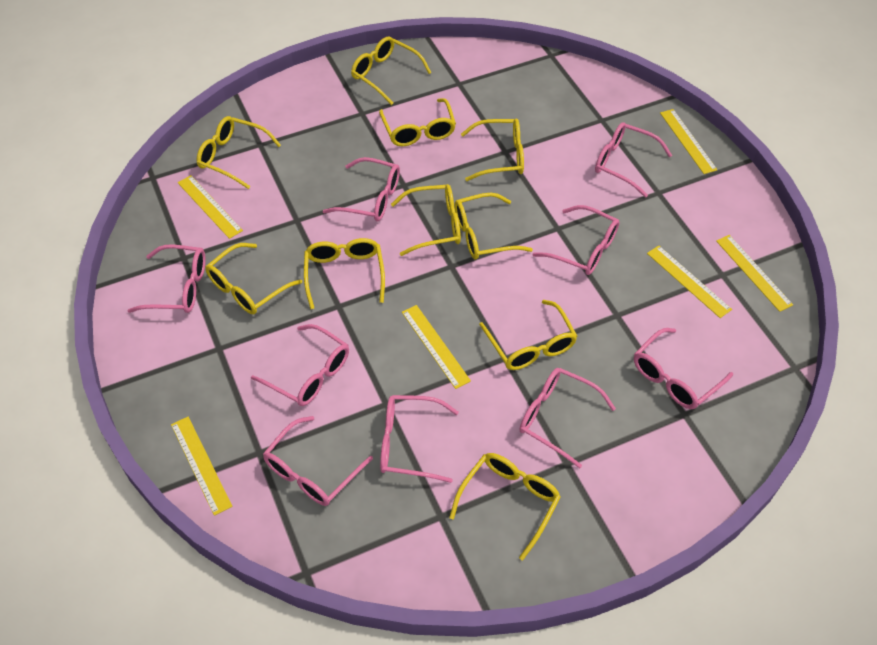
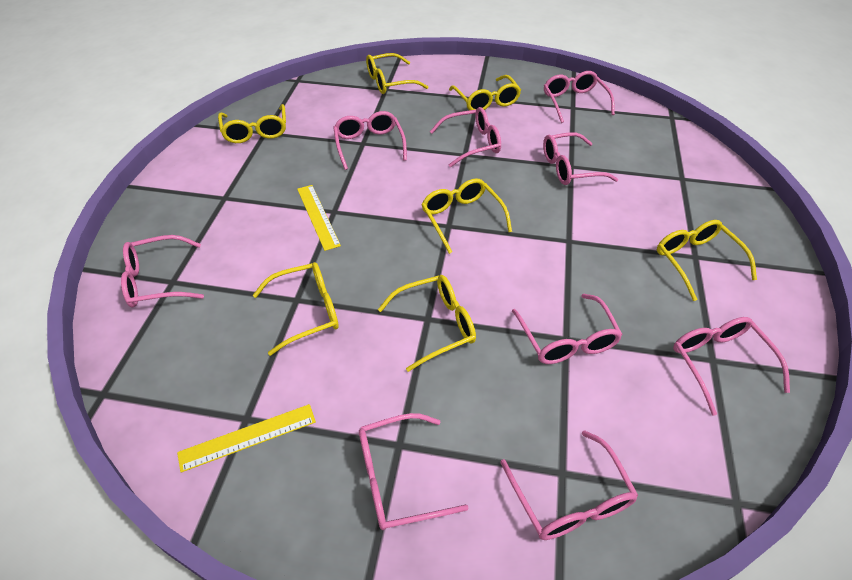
yellow glasses: 10 -> 7
yellow ruler: 6 -> 2

